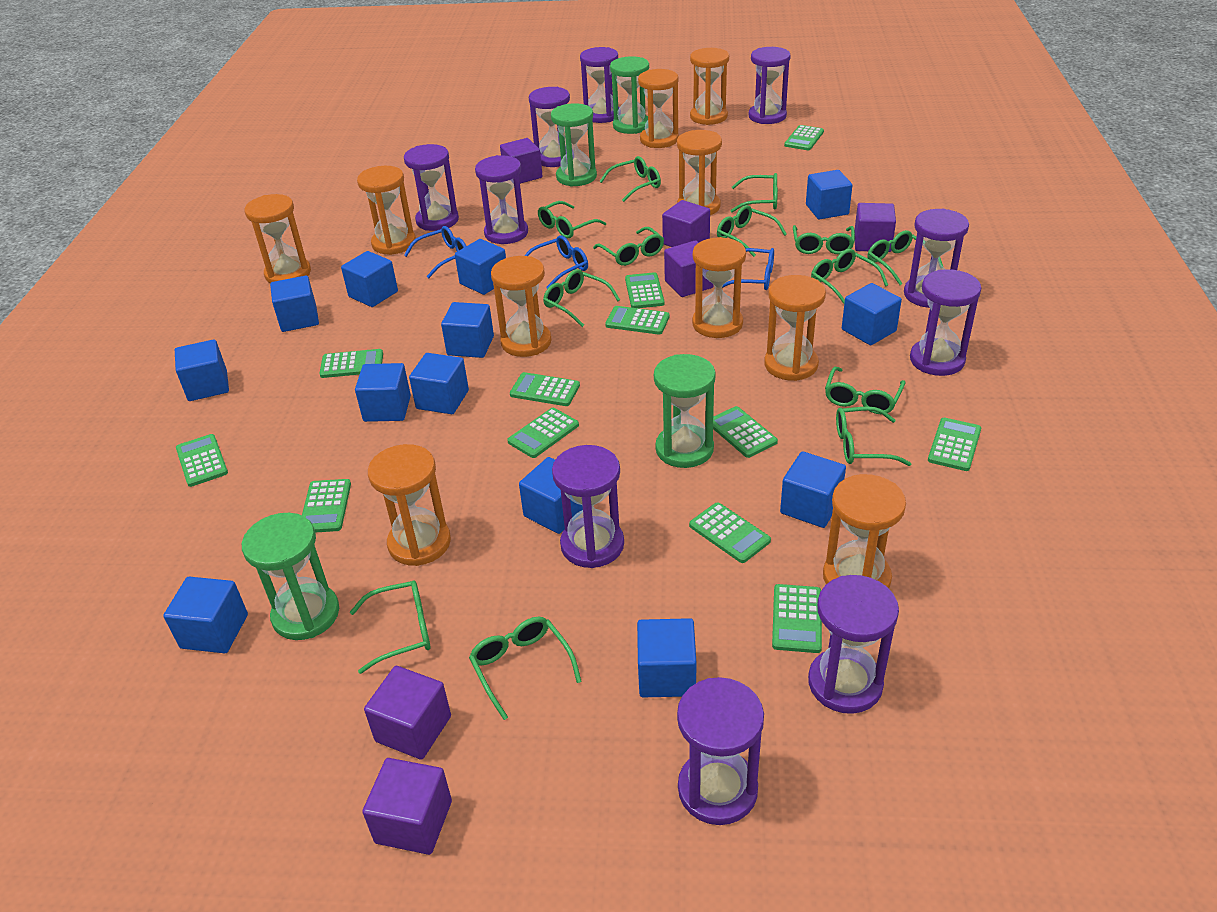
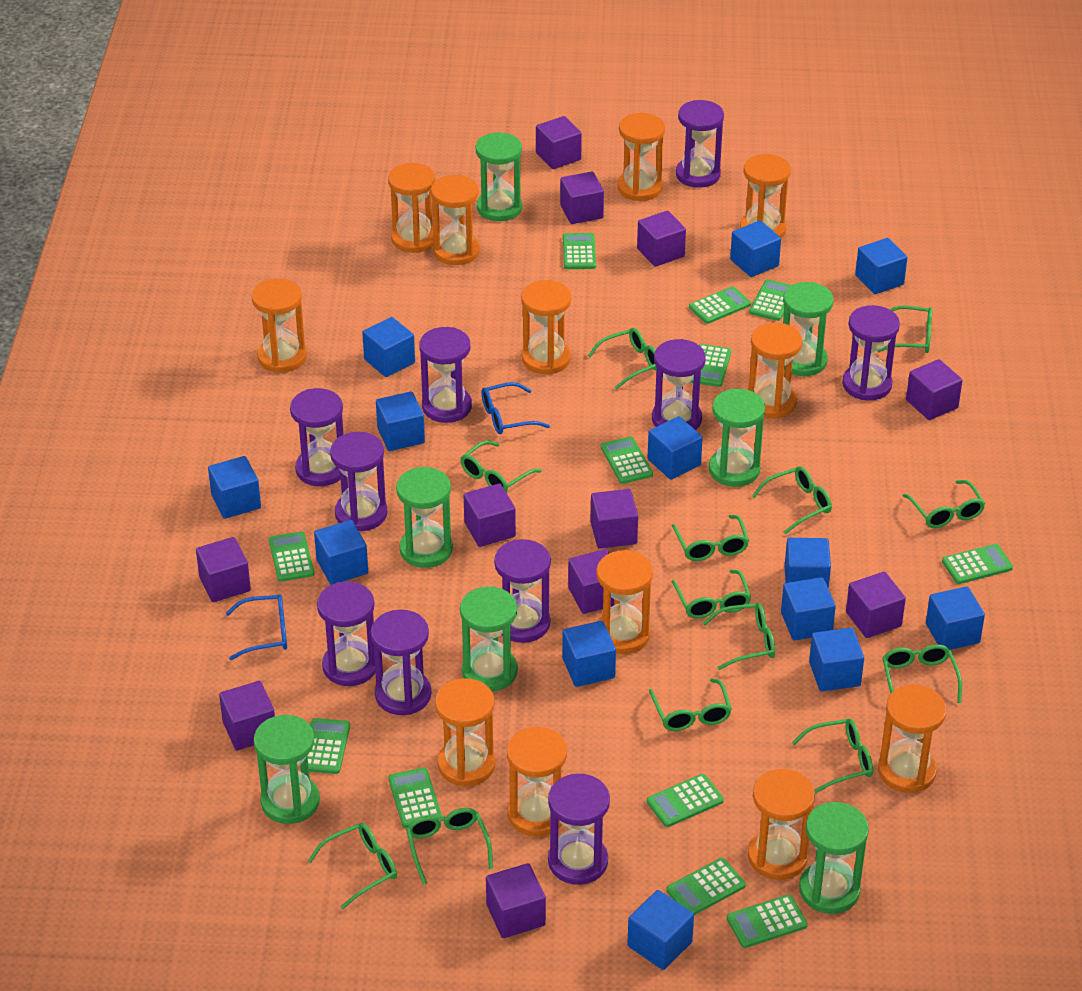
blue glasses: 3 -> 2
green hourglass: 4 -> 7
orange hourglass: 10 -> 12
purple cube: 6 -> 11

